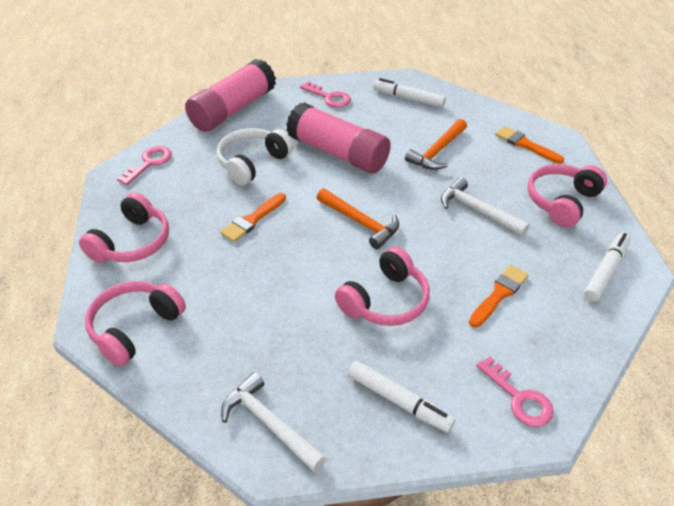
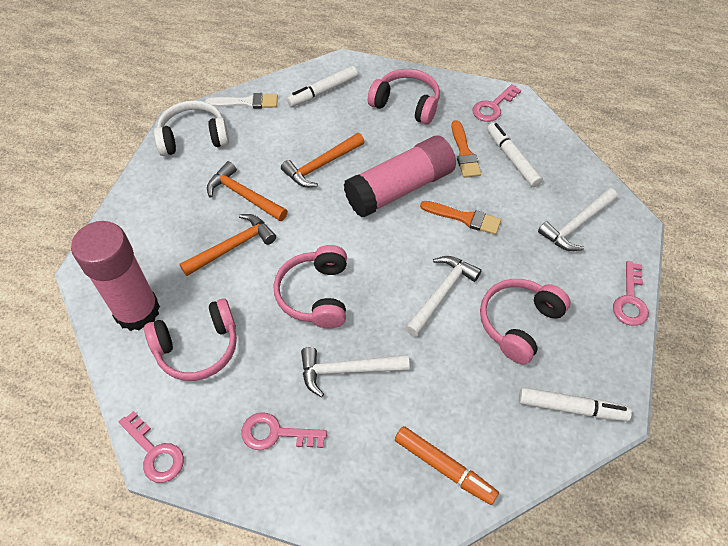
orange brush: 3 -> 2
orange hammer: 2 -> 3
orange marker: 0 -> 1
pink key: 3 -> 4
white brush: 0 -> 1
white hammer: 2 -> 3

